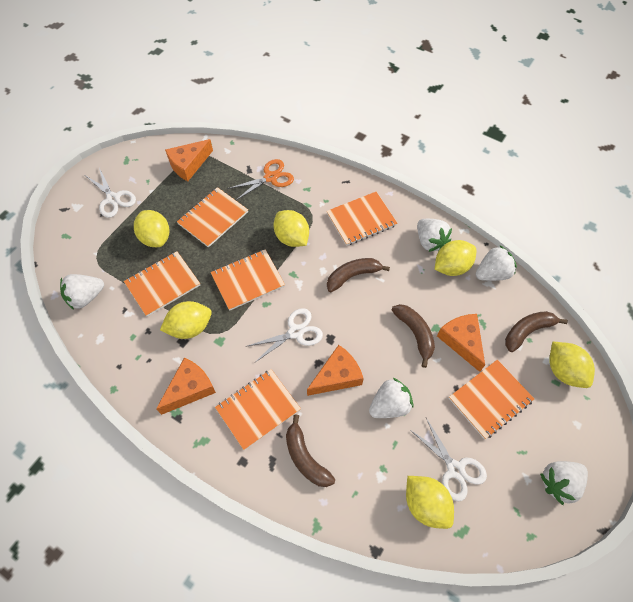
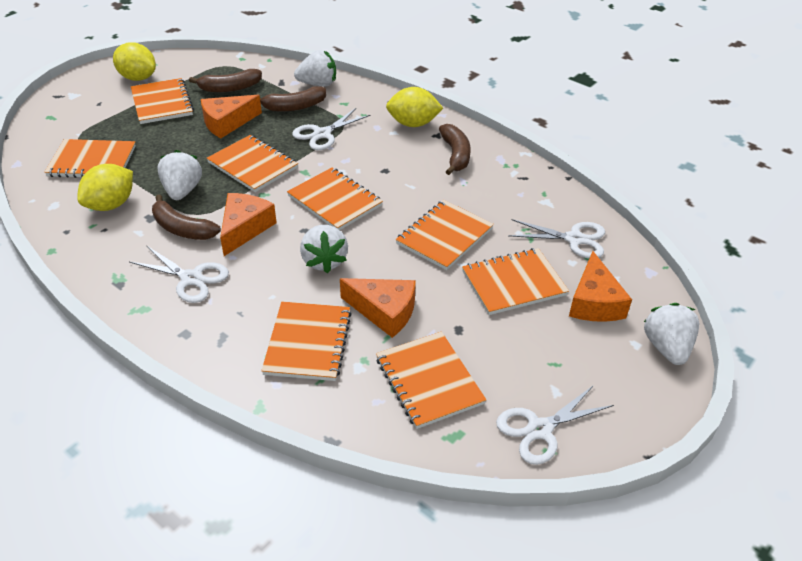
orange notebook: 6 -> 8
orange scissors: 1 -> 0
white scissors: 3 -> 4
white strawberry: 5 -> 4
yellow lemon: 6 -> 3

